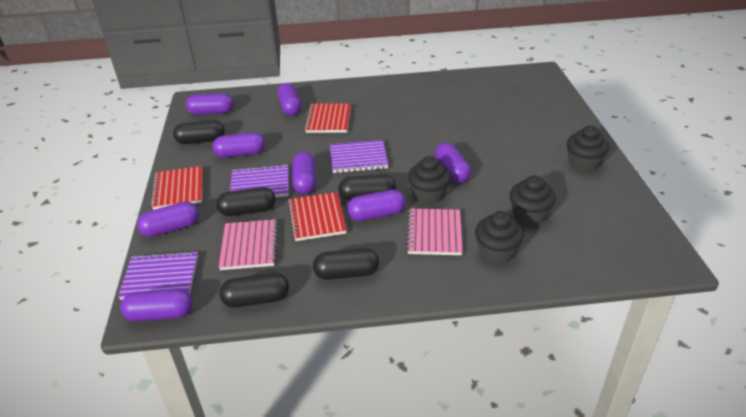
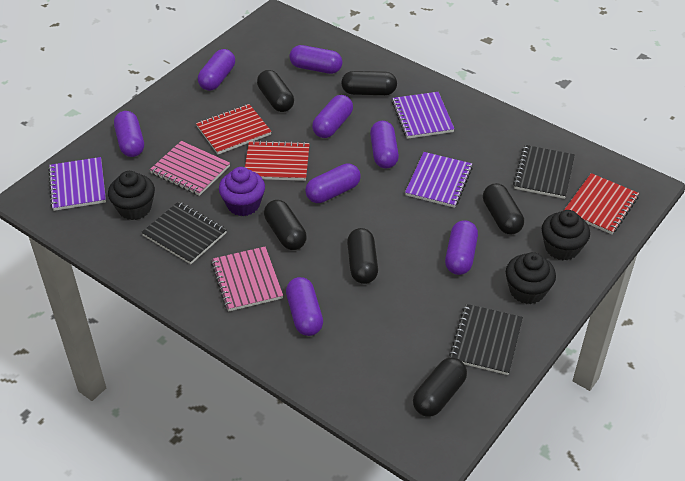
black capsule: 5 -> 6
black cupcake: 4 -> 3
black notebook: 0 -> 3
purple cupcake: 0 -> 1

